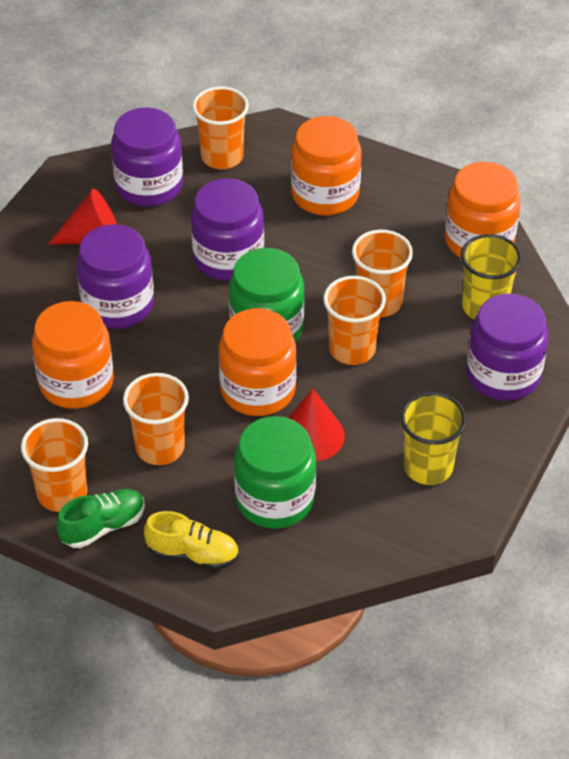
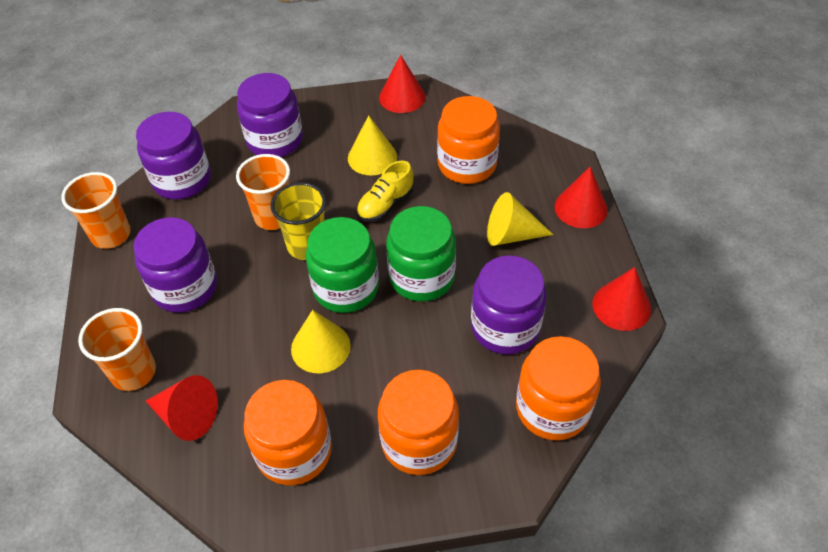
green shoe: 1 -> 0
orange cup: 5 -> 3
red cone: 2 -> 4
yellow cone: 0 -> 3
yellow cup: 2 -> 1

